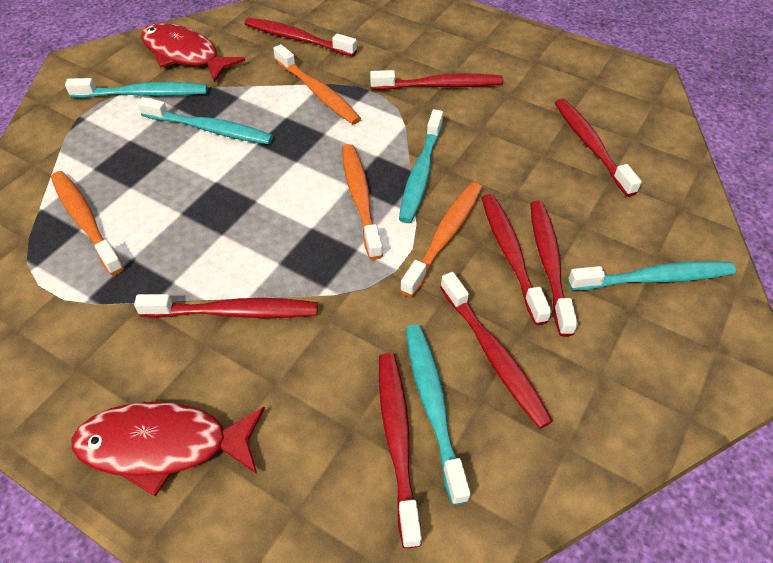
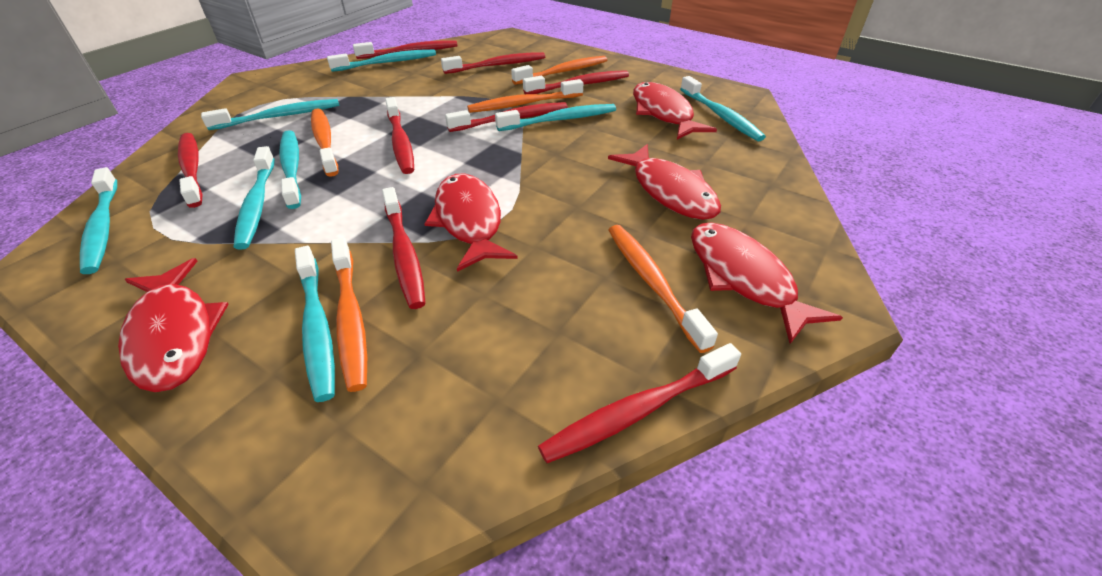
orange toothbrush: 4 -> 5
red fish: 2 -> 5
turquoise toothbrush: 5 -> 8

